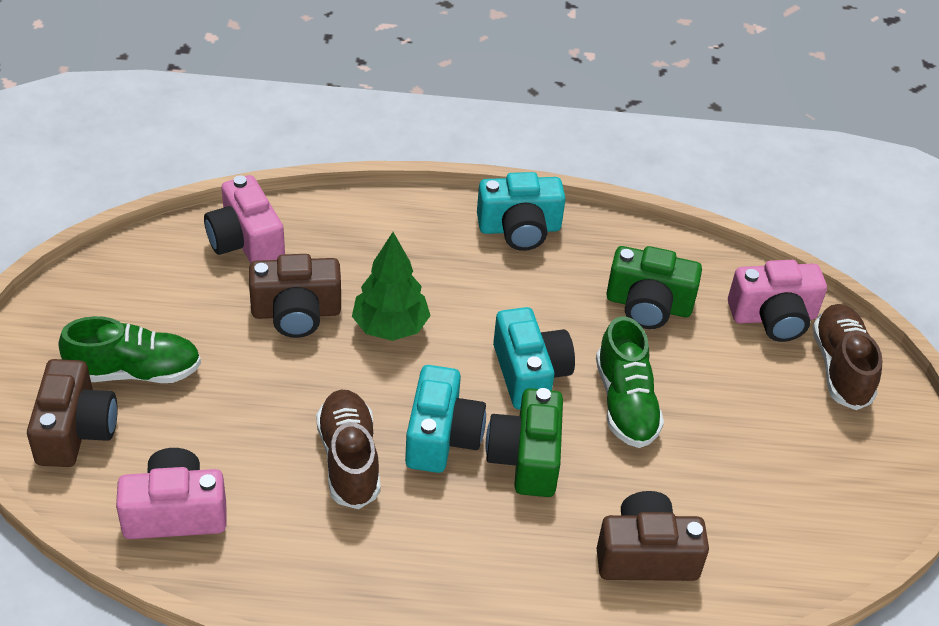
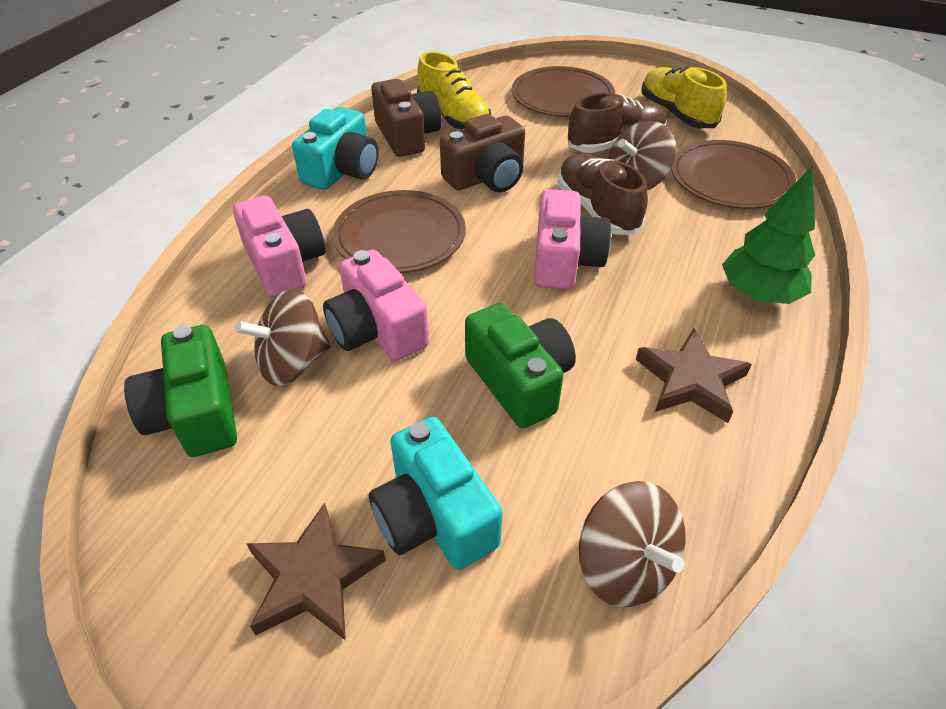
brown camera: 3 -> 2
brown plate: 0 -> 3
brown spinning top: 0 -> 3
brown star: 0 -> 2
green shoe: 2 -> 0
turquoise camera: 3 -> 2
yellow shoe: 0 -> 2

